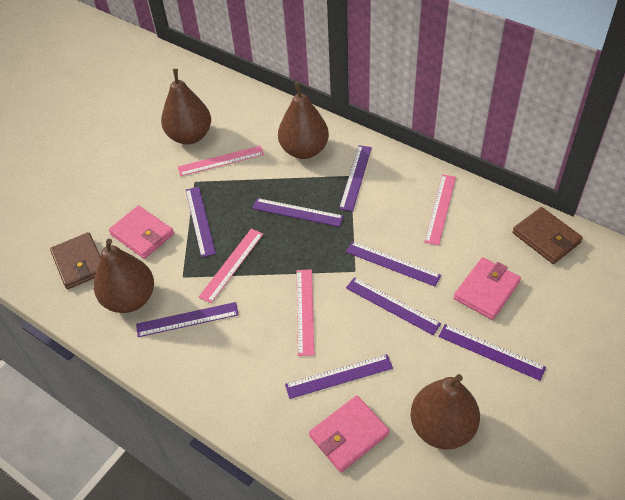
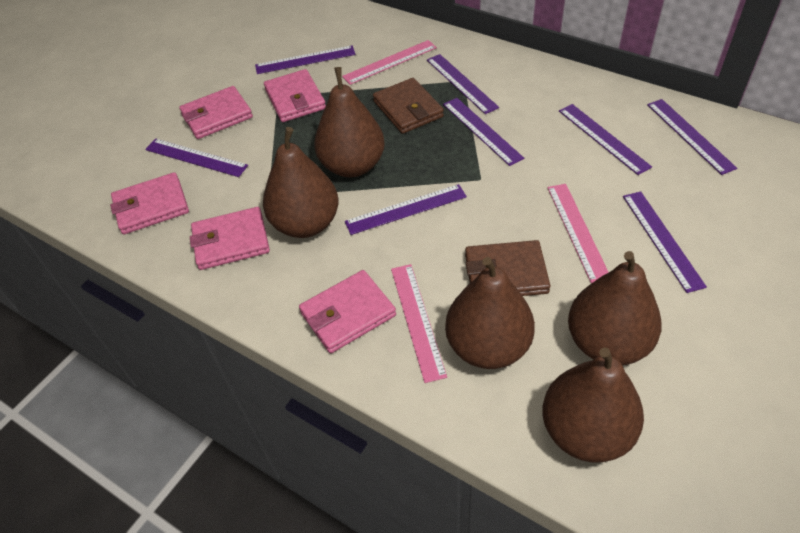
brown pear: 4 -> 5
pink ruler: 4 -> 3
pink wallet: 3 -> 5

